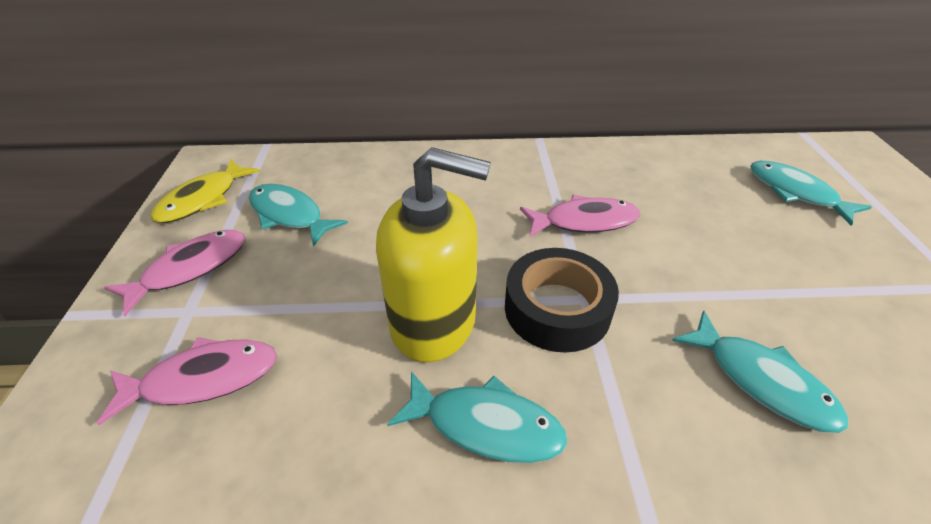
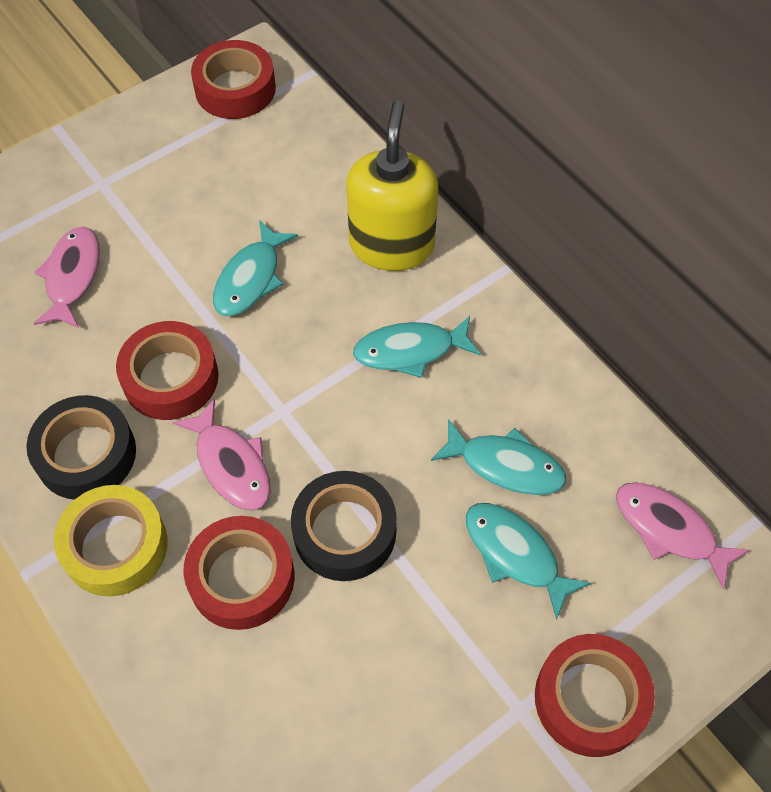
black tape: 1 -> 2
red tape: 0 -> 4
yellow fish: 1 -> 0
yellow tape: 0 -> 1

